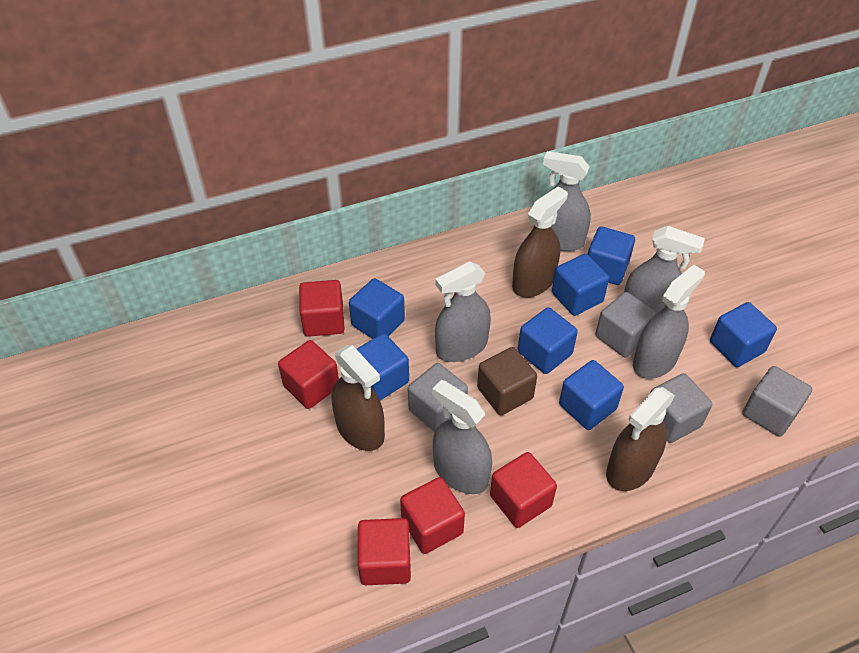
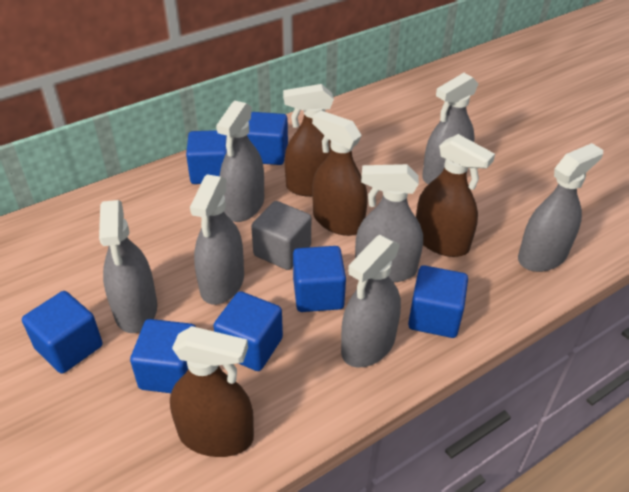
brown cube: 1 -> 0
brown spray bottle: 3 -> 4
grey cube: 4 -> 1
grey spray bottle: 5 -> 7
red cube: 5 -> 0

